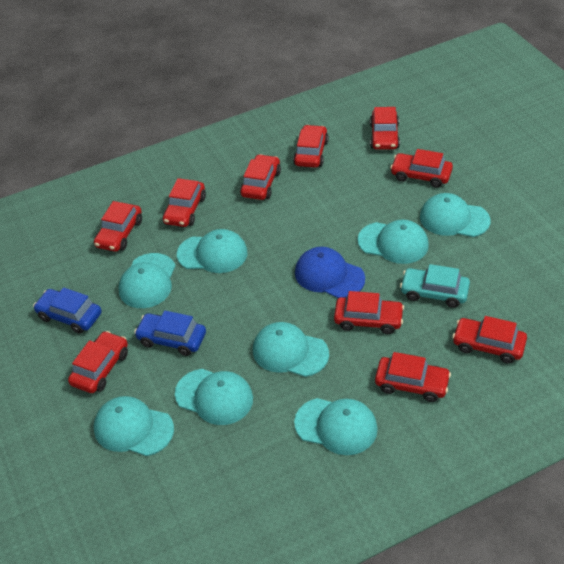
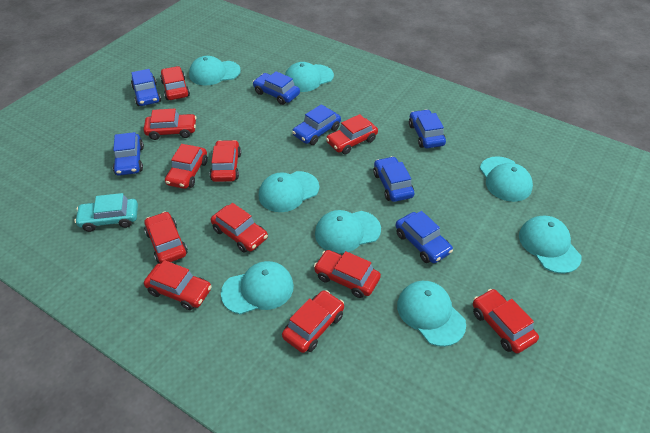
blue cap: 1 -> 0
blue car: 2 -> 7
red car: 10 -> 11

